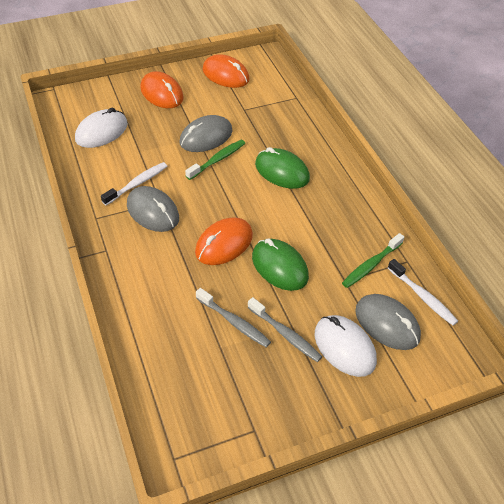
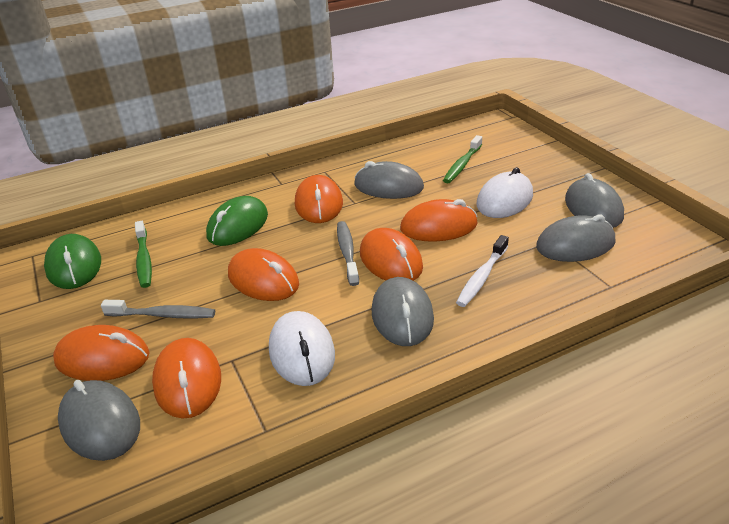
grey mouse: 3 -> 5
orange mouse: 3 -> 6
white toothbrush: 2 -> 1

